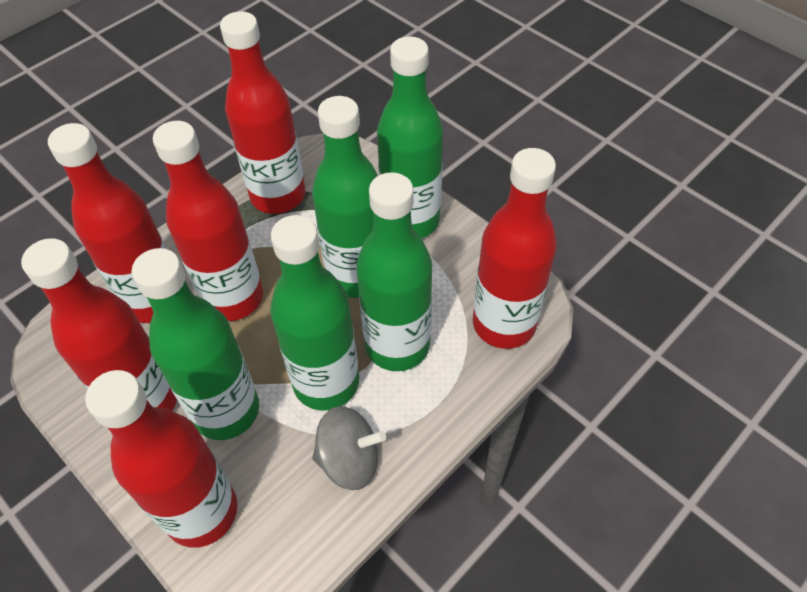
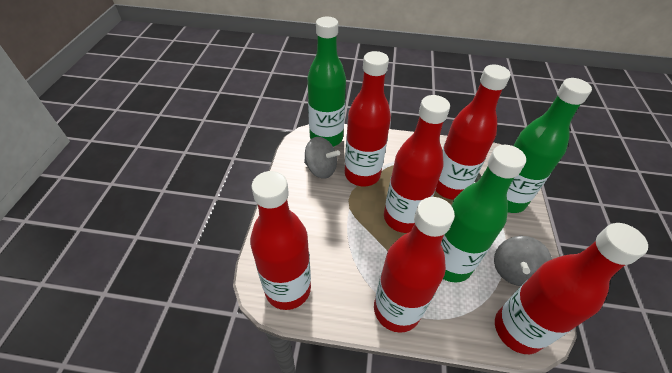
green bottle: 5 -> 3
grey spinning top: 1 -> 2

